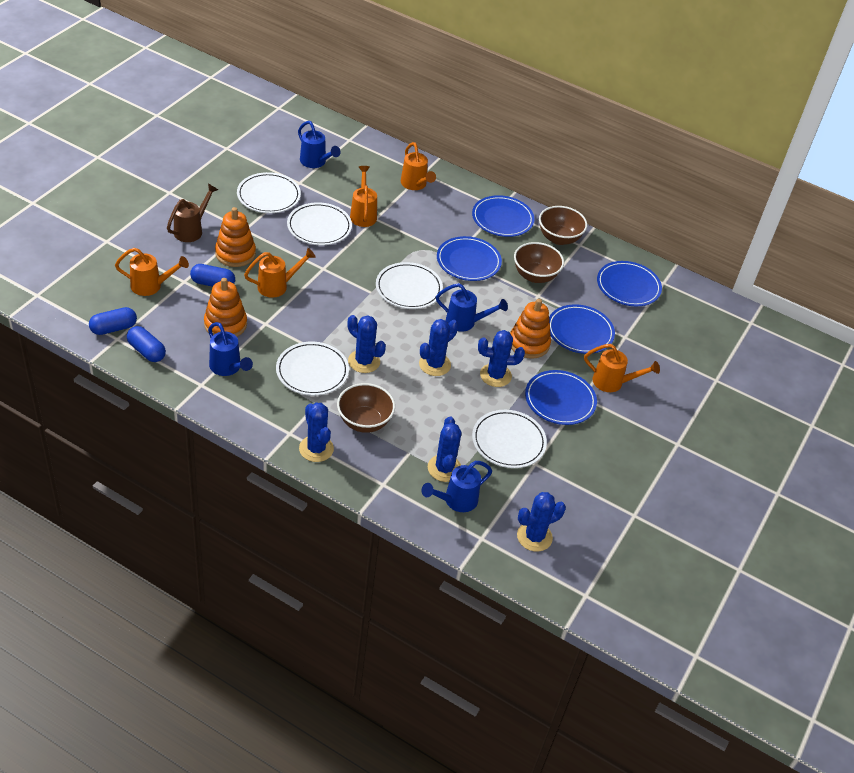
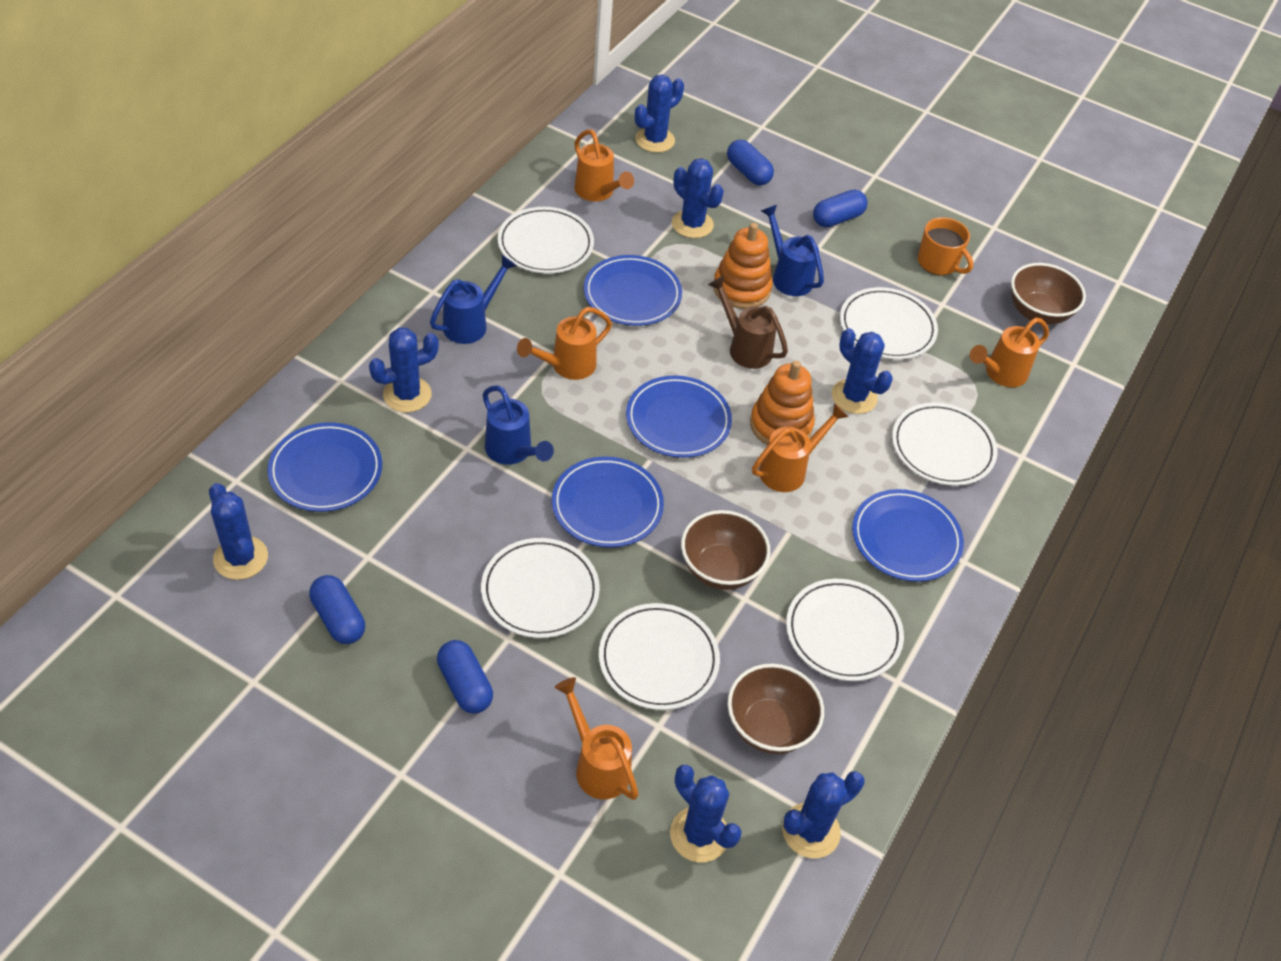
blue cactus: 6 -> 7
blue capsule: 3 -> 4
blue watering can: 4 -> 3
orange mug: 0 -> 1
orange stacking toy: 3 -> 2
white plate: 5 -> 6

